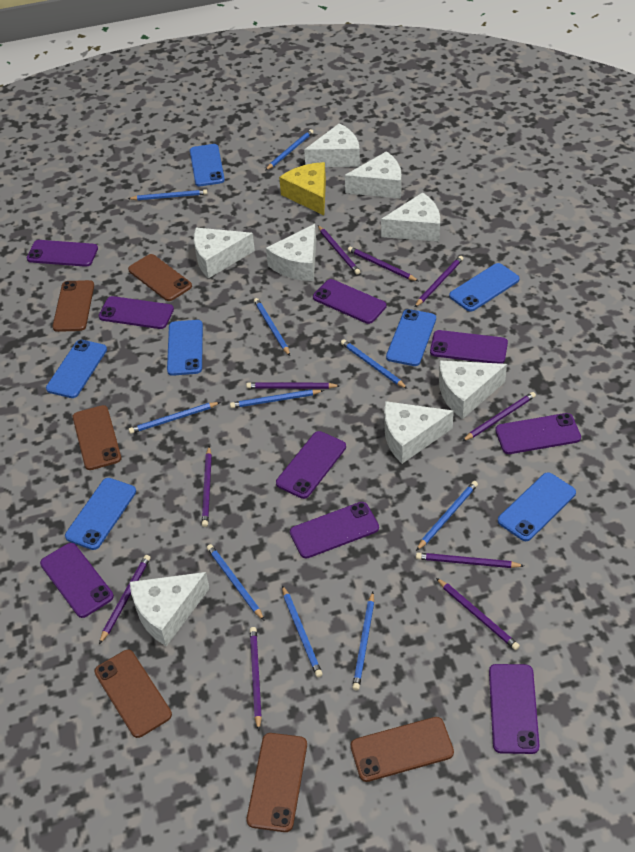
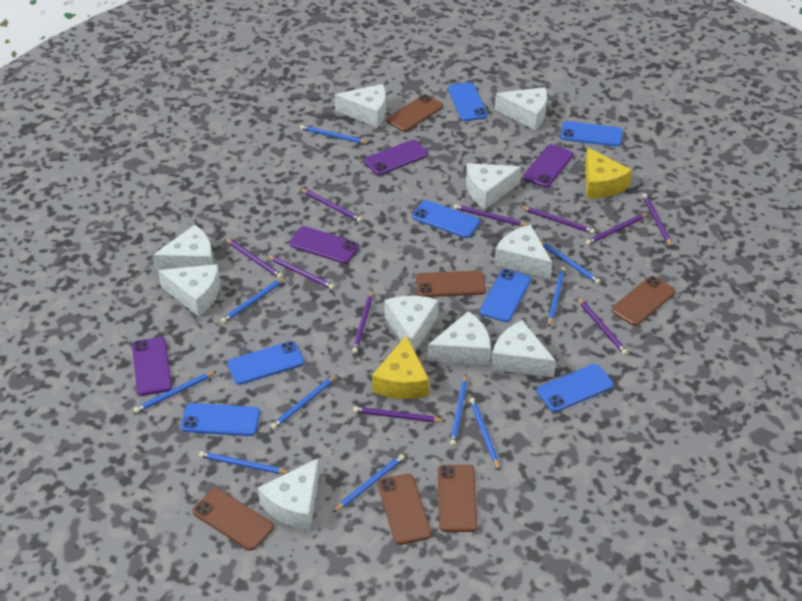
purple phone: 9 -> 4
white cheese: 8 -> 10
yellow cheese: 1 -> 2

